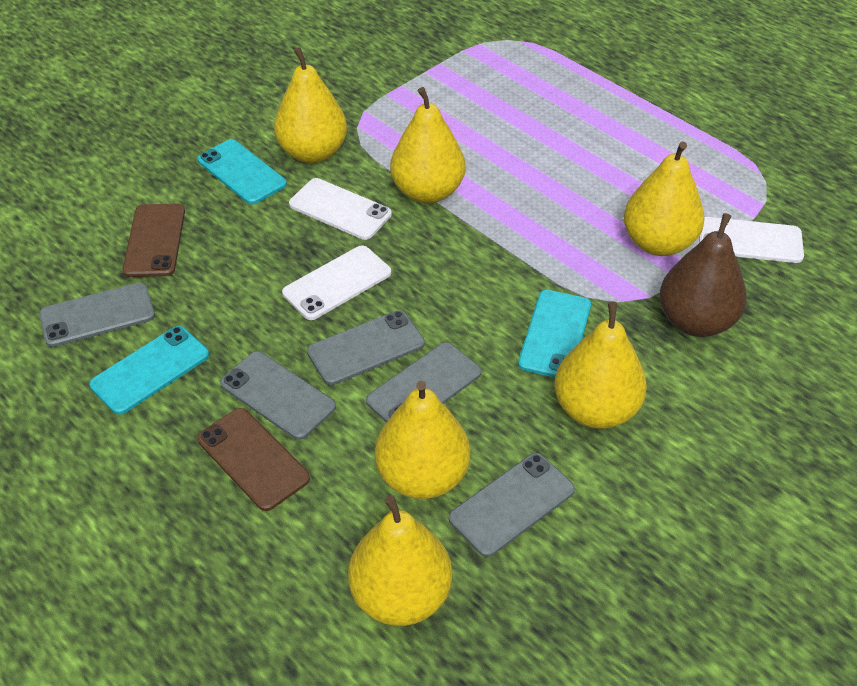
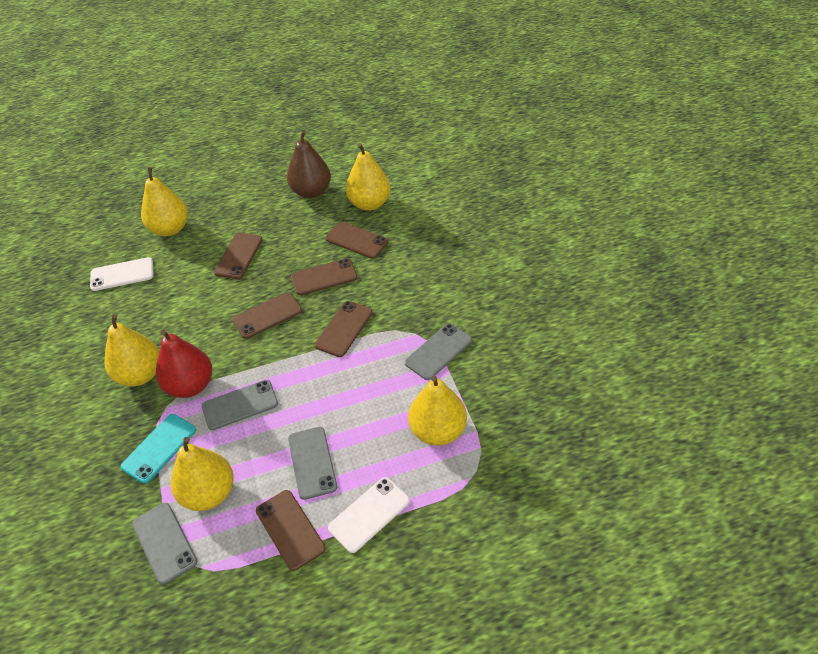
brown phone: 2 -> 6
grey phone: 5 -> 4
red pear: 0 -> 1
turquoise phone: 3 -> 1
white phone: 3 -> 2
yellow pear: 6 -> 5

